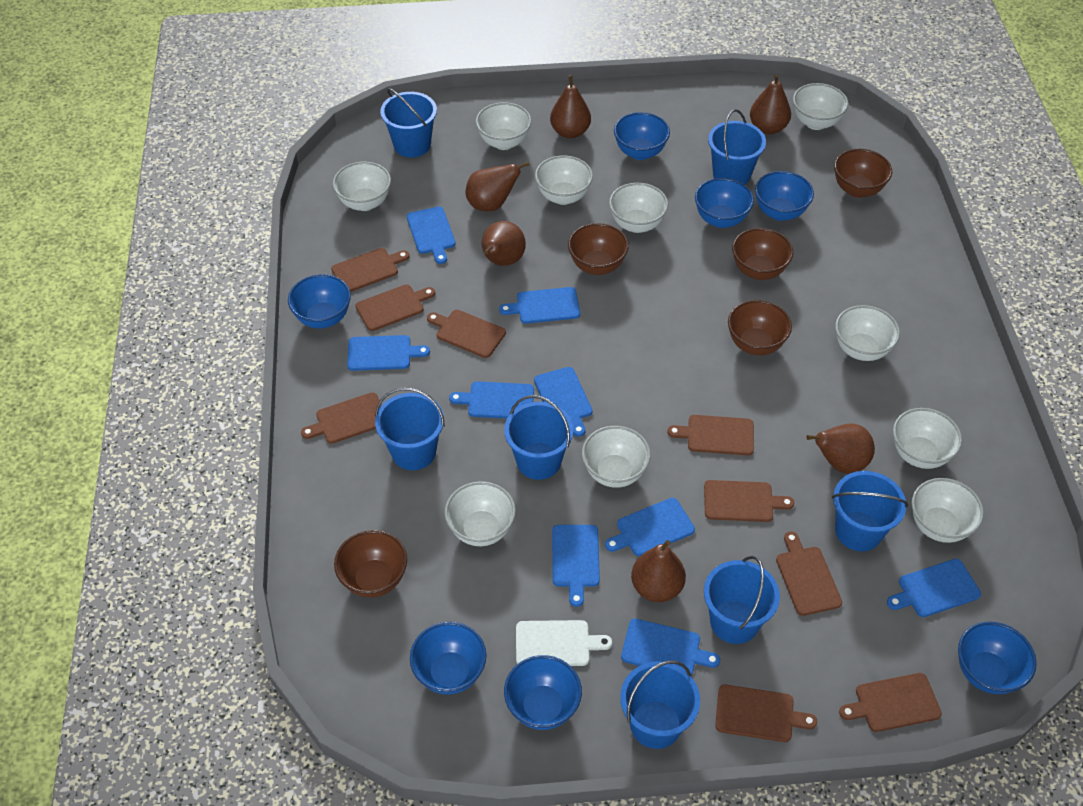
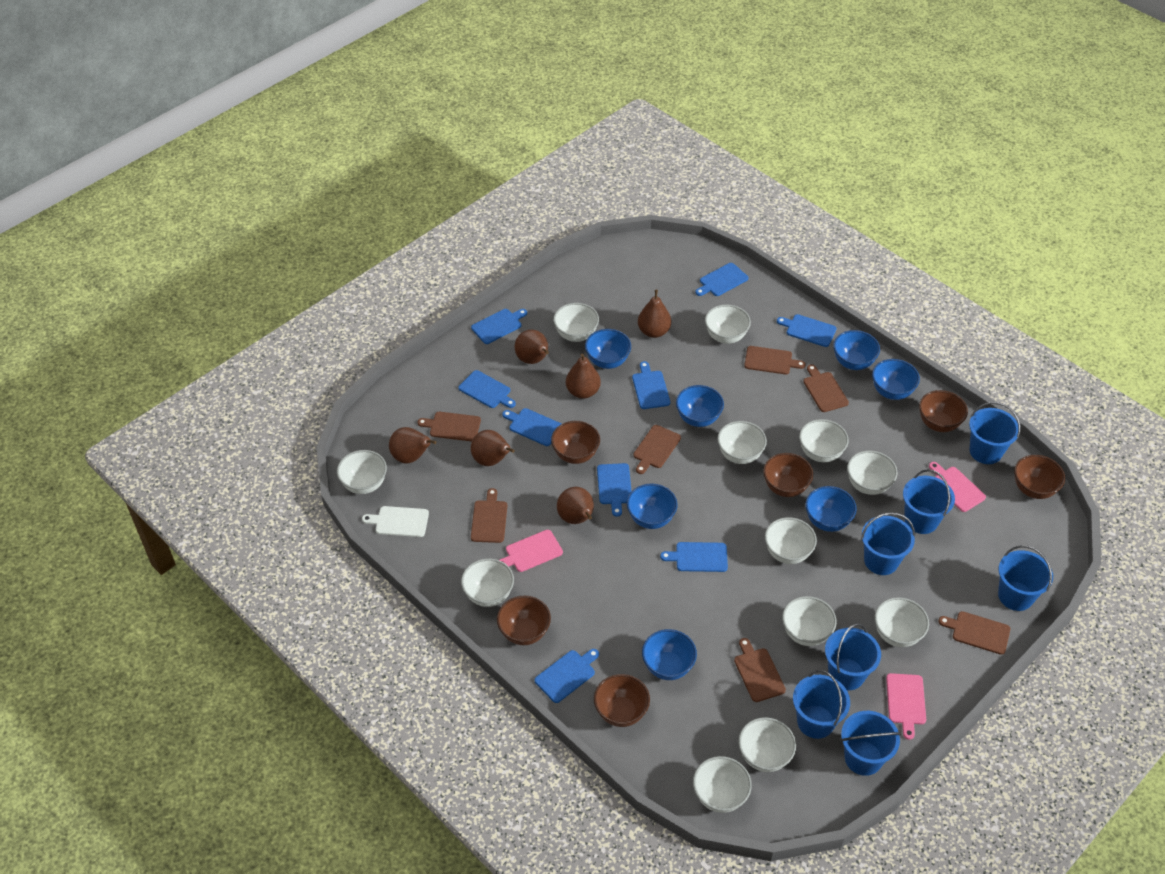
brown bowl: 5 -> 6
brown cutting board: 9 -> 7
pink cutting board: 0 -> 3
white bowl: 10 -> 12

